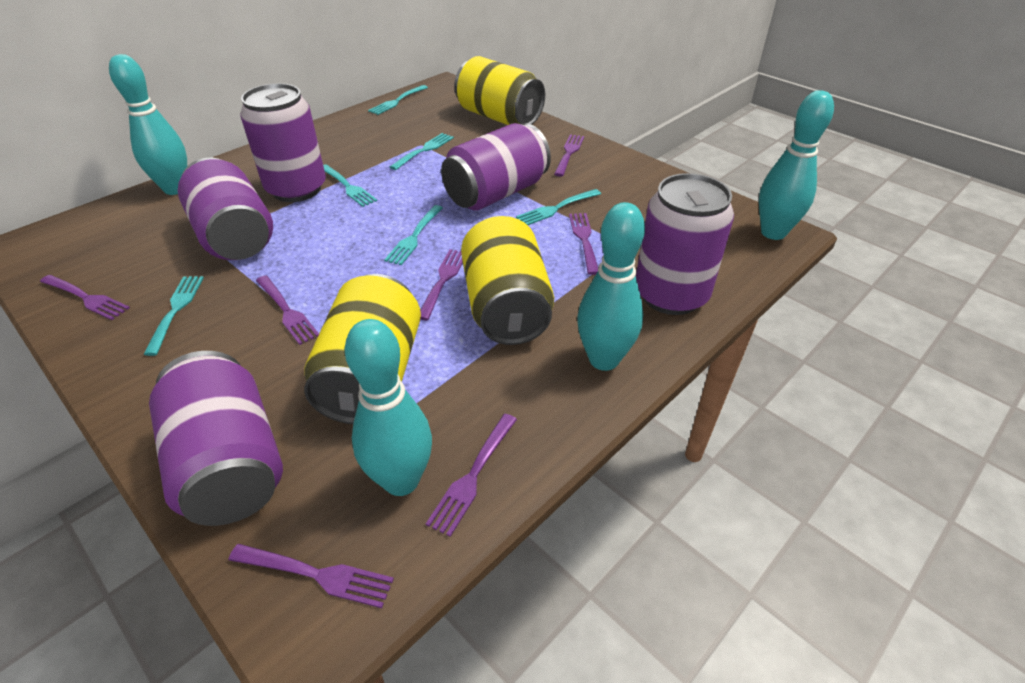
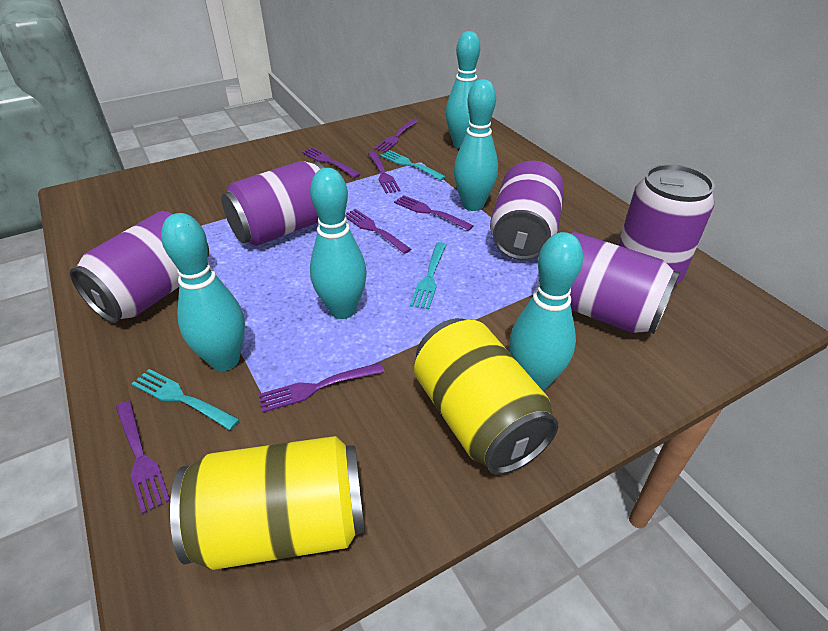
turquoise bowling pin: 4 -> 5
turquoise fork: 6 -> 3
yellow can: 3 -> 2

